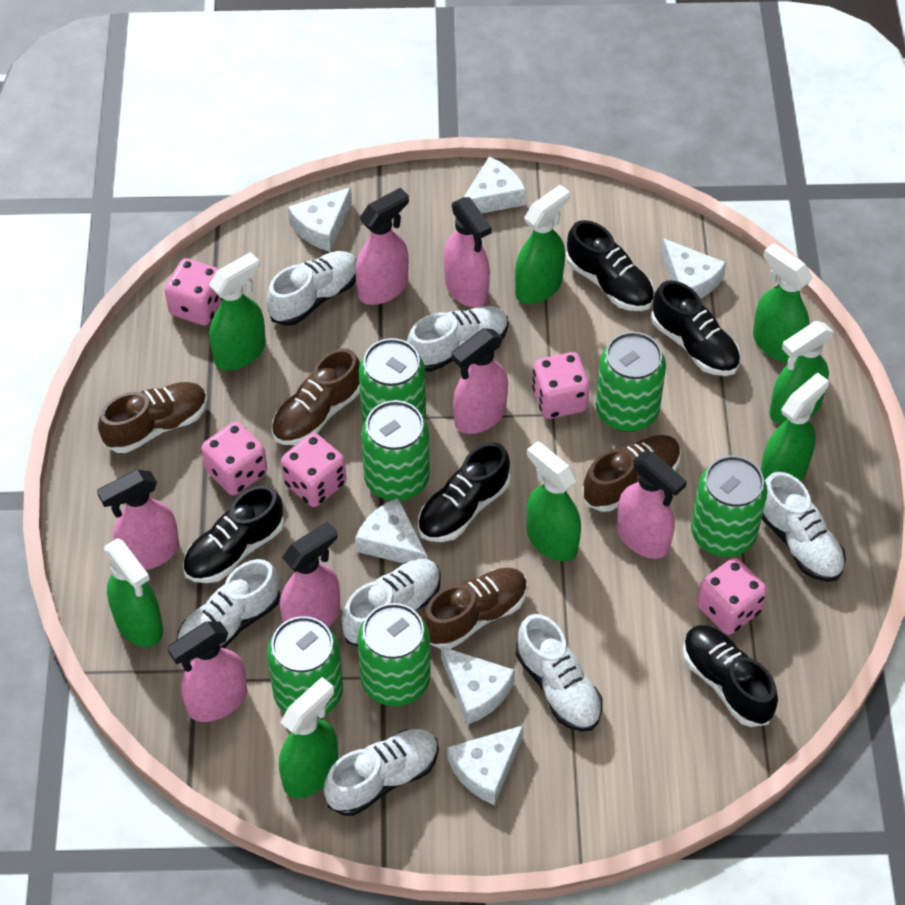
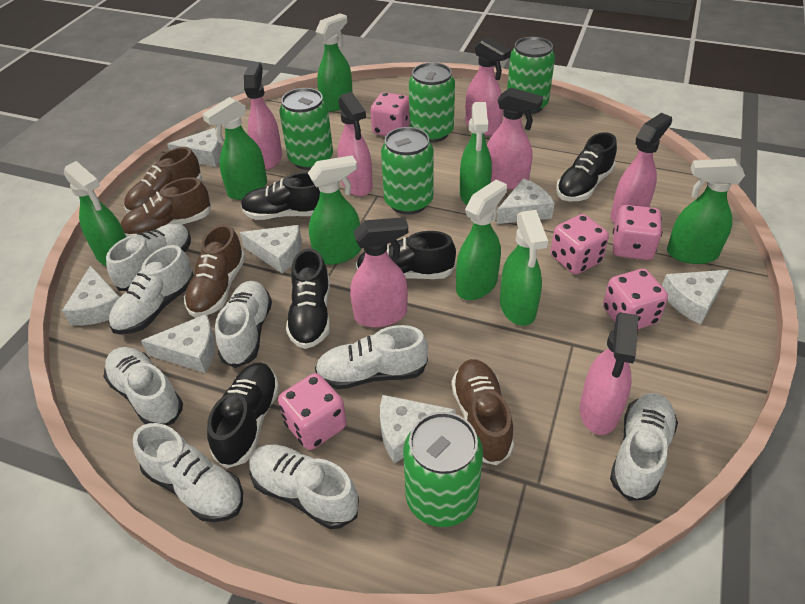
green can: 6 -> 5
white cheese: 6 -> 7
white shoe: 7 -> 8

